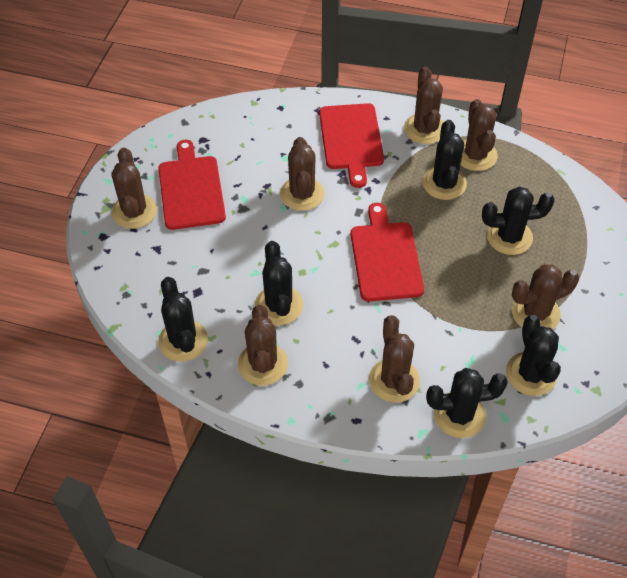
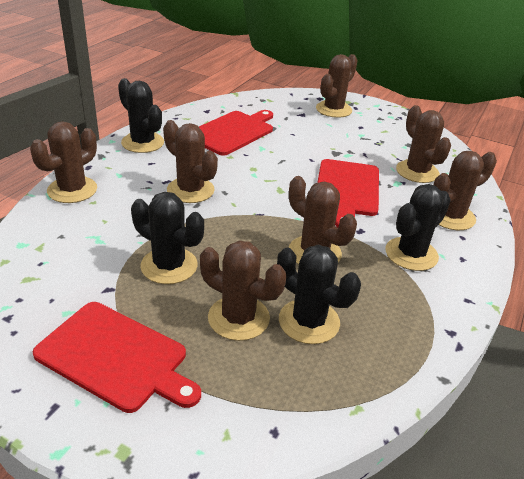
black cactus: 6 -> 4

